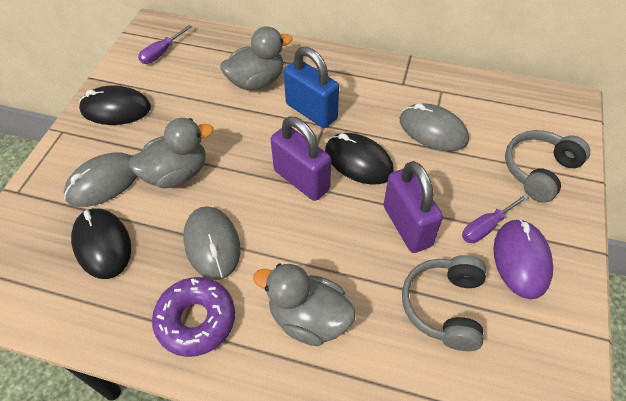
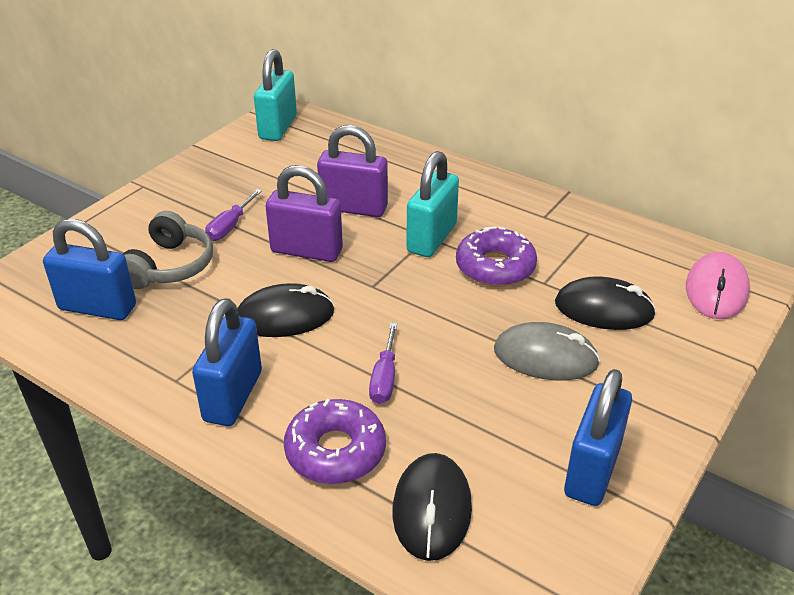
blue padlock: 1 -> 3
grey duck: 3 -> 0
grey headphones: 2 -> 1
grey mouse: 3 -> 1
pink mouse: 0 -> 1
purple donut: 1 -> 2
purple mouse: 1 -> 0
turquoise padlock: 0 -> 2

